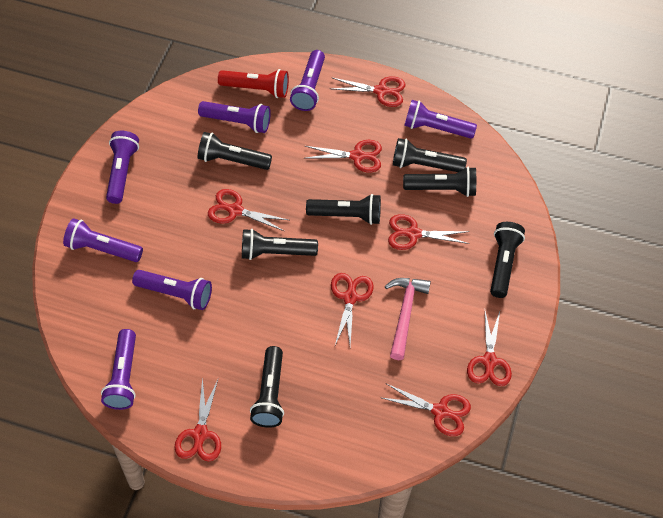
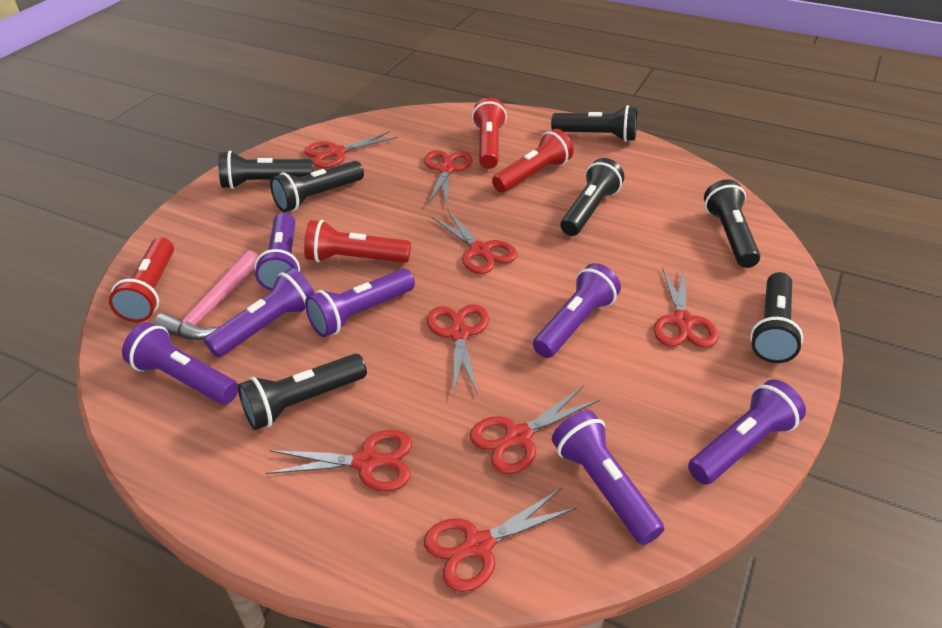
red flashlight: 1 -> 4

